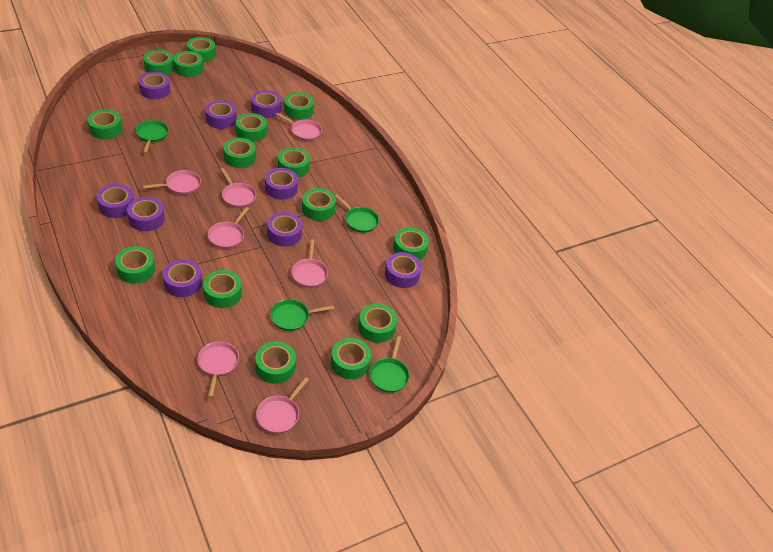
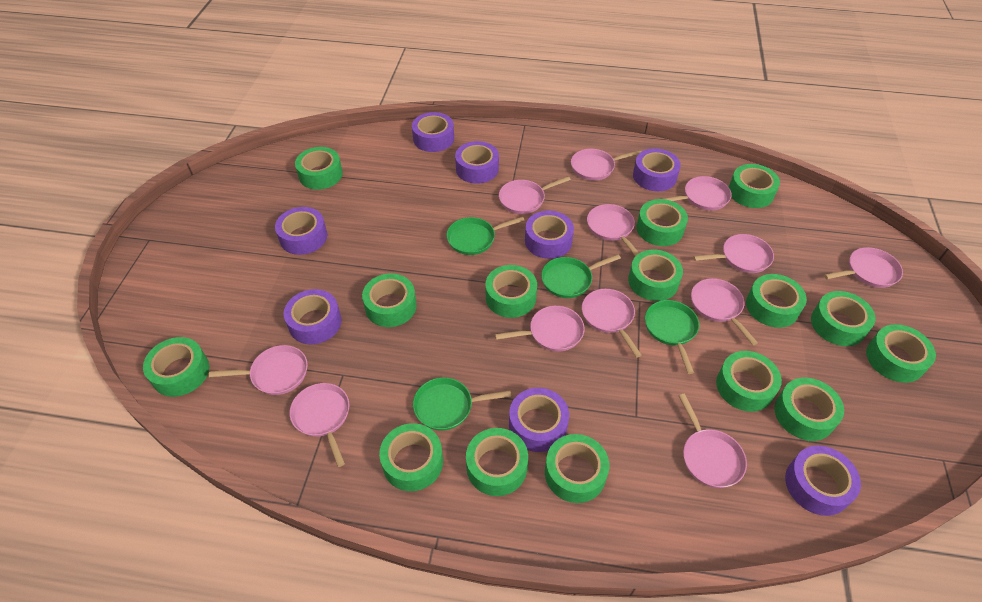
pink pan: 7 -> 12
purple tape: 9 -> 8

